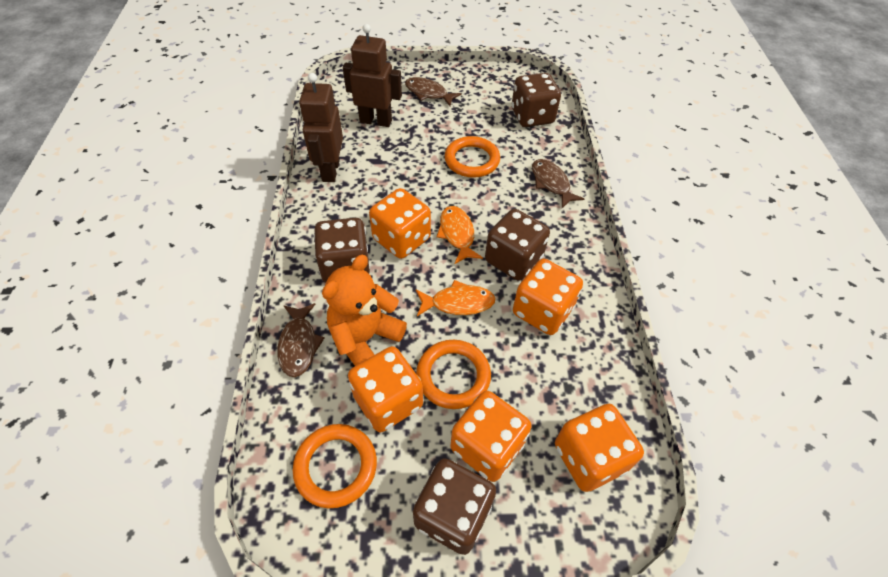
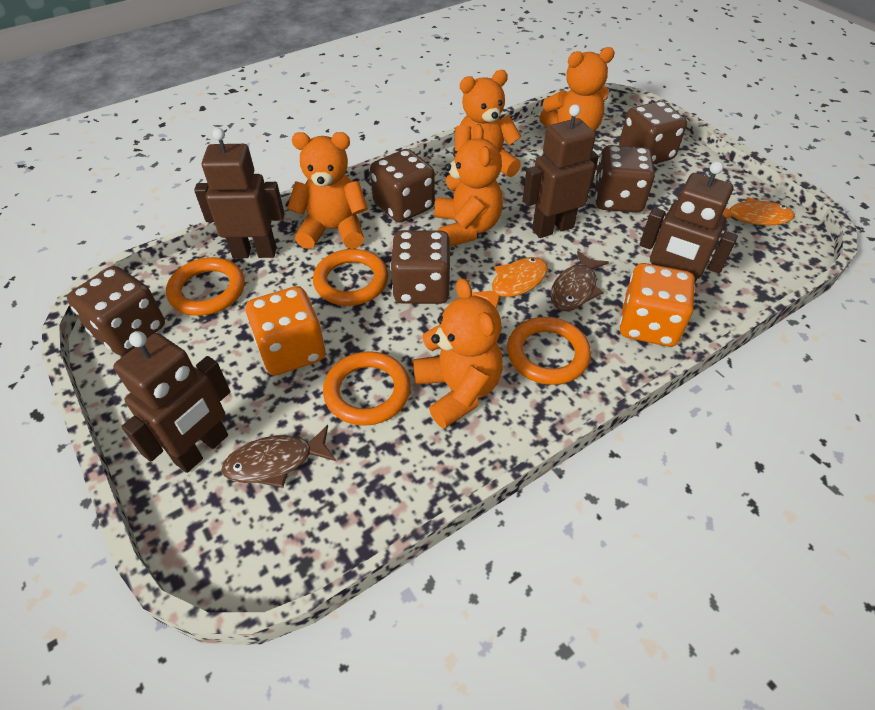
brown dice: 4 -> 5
brown fish: 3 -> 2
brown robot: 2 -> 4
orange dice: 5 -> 2
orange ring: 3 -> 4
orange teddy bear: 1 -> 5

